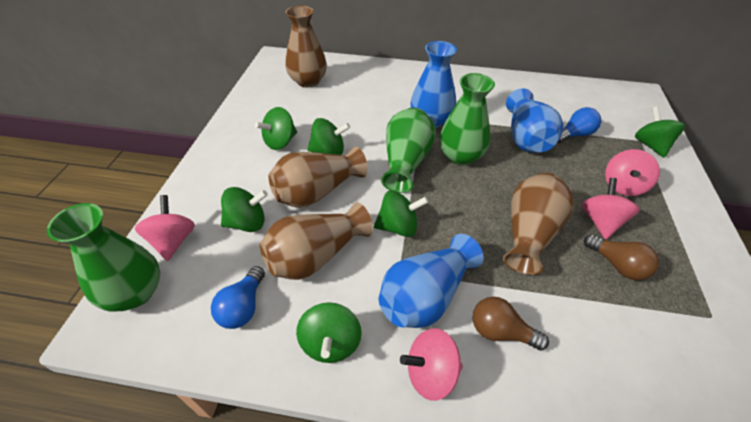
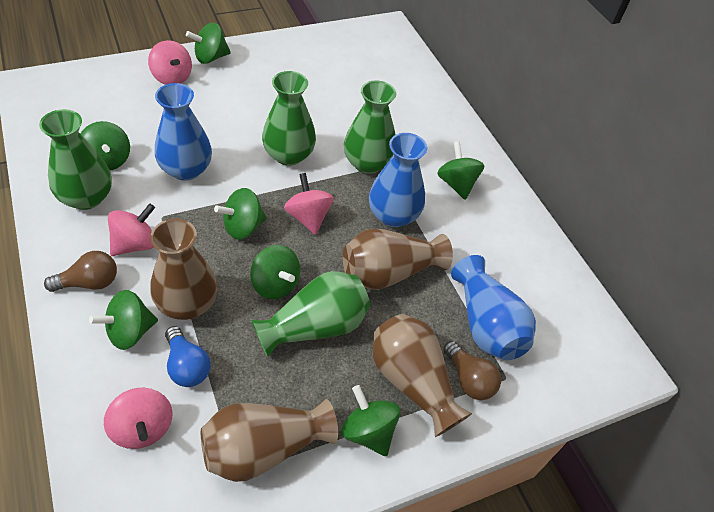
blue light bulb: 2 -> 1
green spinning top: 6 -> 7
green vase: 3 -> 4

